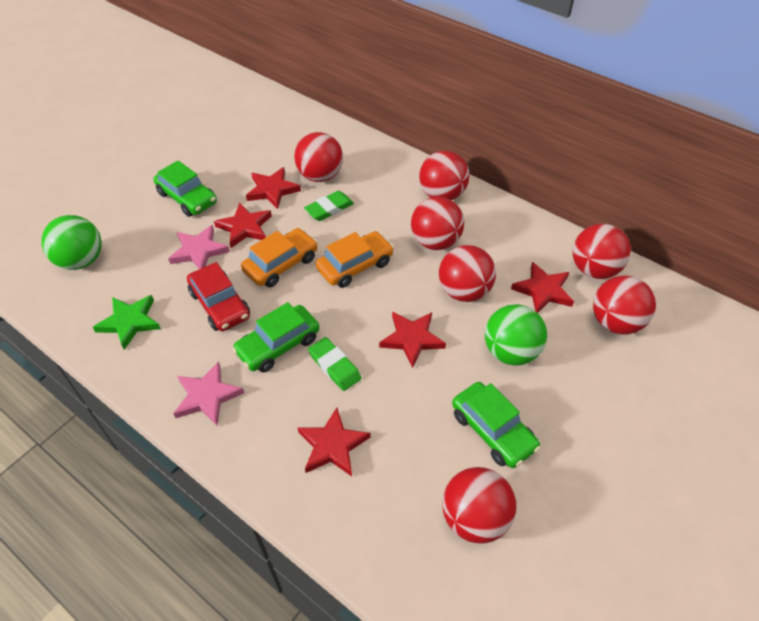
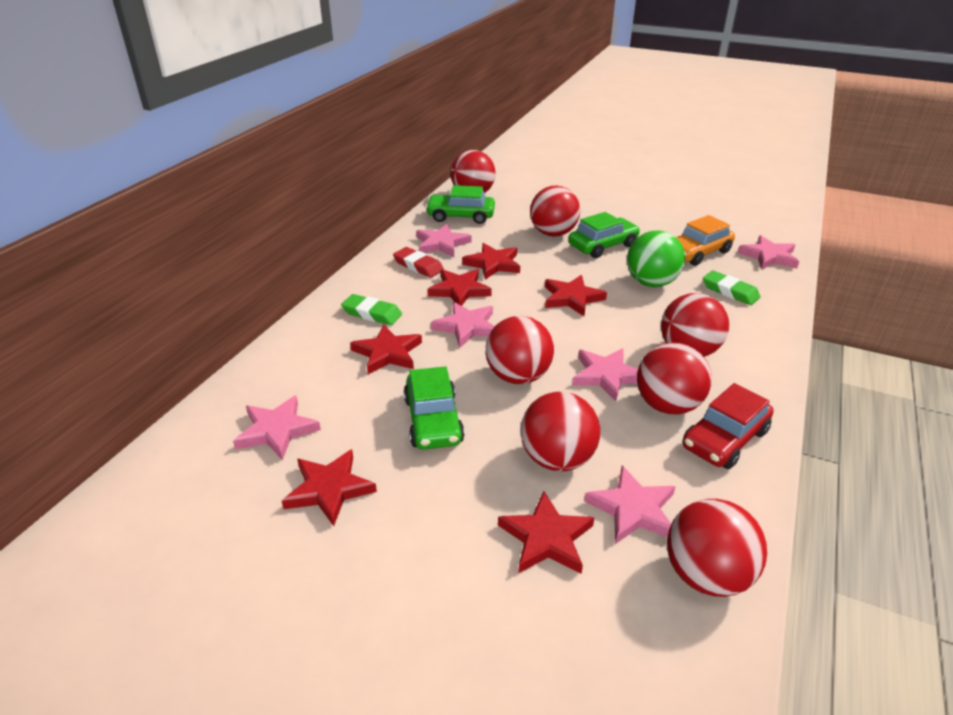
green ball: 2 -> 1
green star: 1 -> 0
orange car: 2 -> 1
pink star: 2 -> 6
red eraser: 0 -> 1
red star: 5 -> 6

